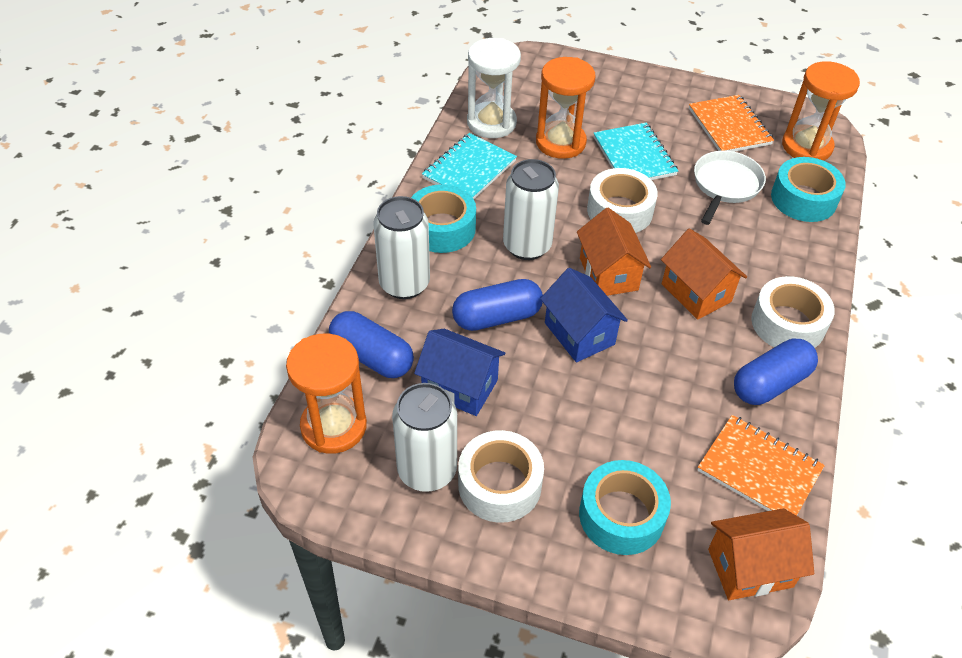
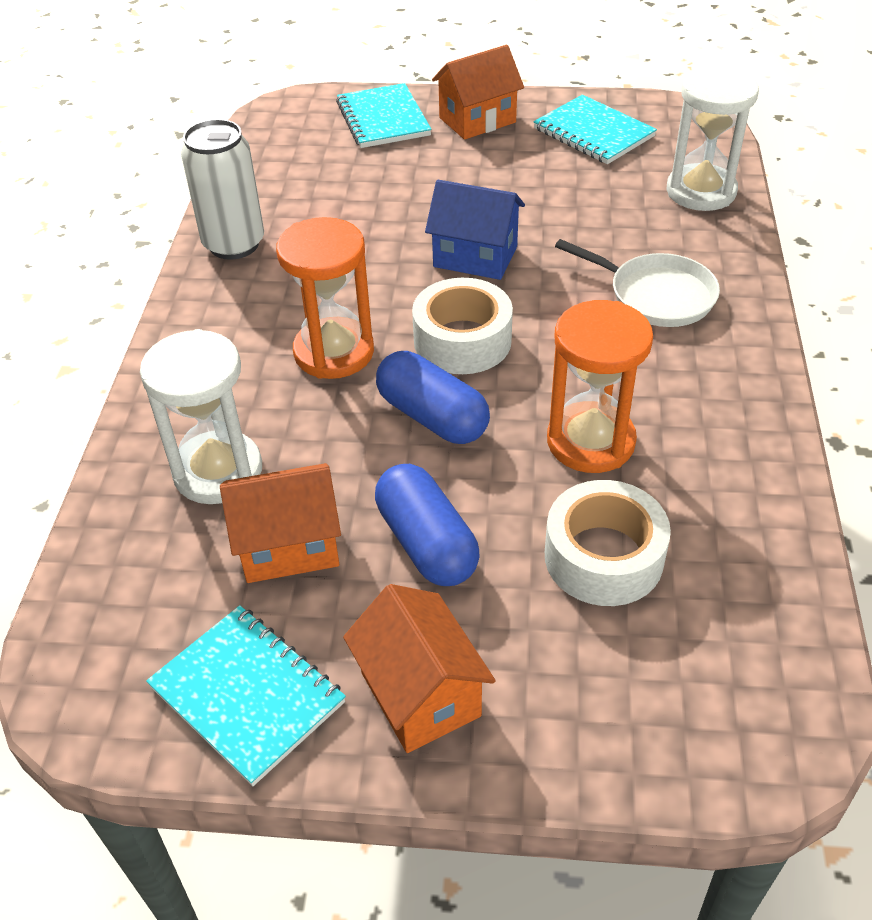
blue capsule: 3 -> 2
blue house: 2 -> 1
orange hourglass: 3 -> 2
orange notebook: 2 -> 0
turquoise notebook: 2 -> 3
turquoise tape: 3 -> 0
white can: 3 -> 1
white hourglass: 1 -> 2
white tape: 3 -> 2

